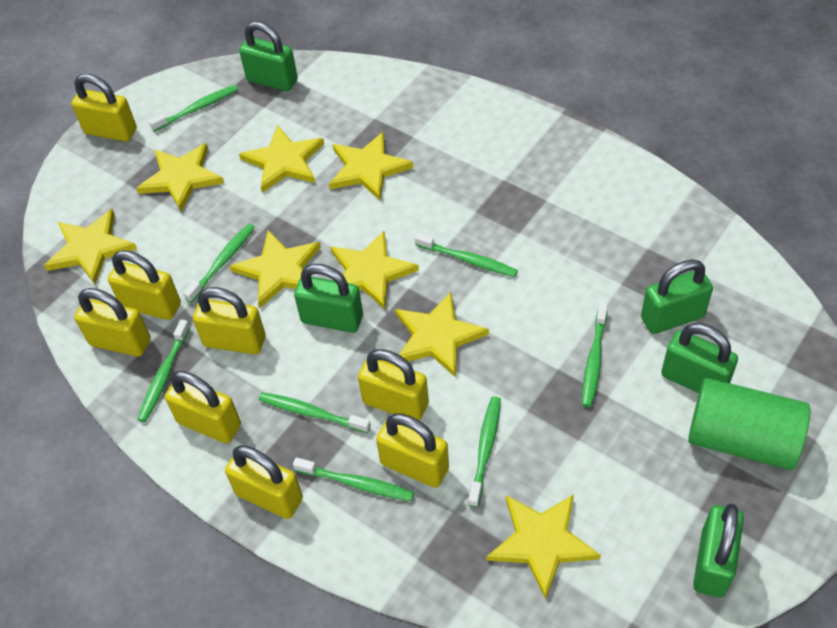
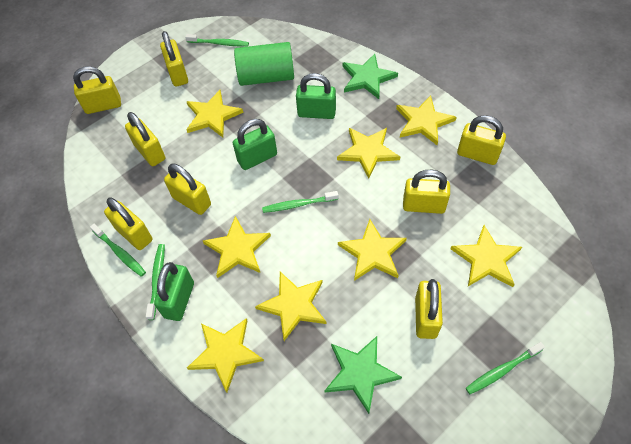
green padlock: 5 -> 3
green star: 0 -> 2
green toothbrush: 8 -> 5

